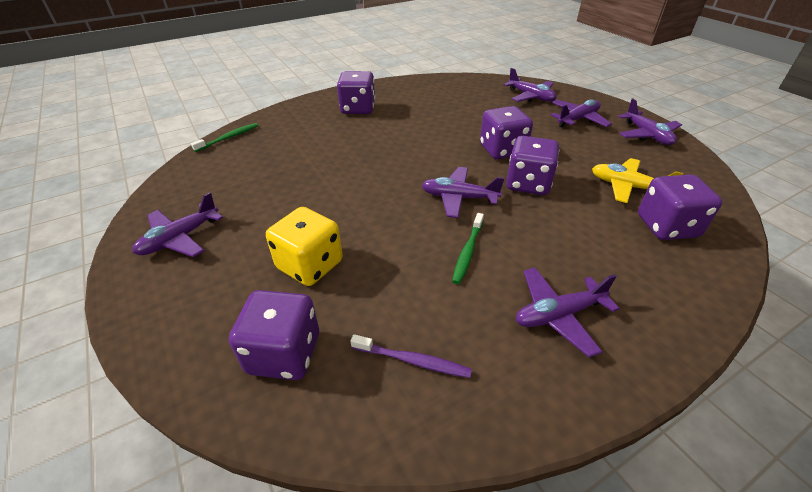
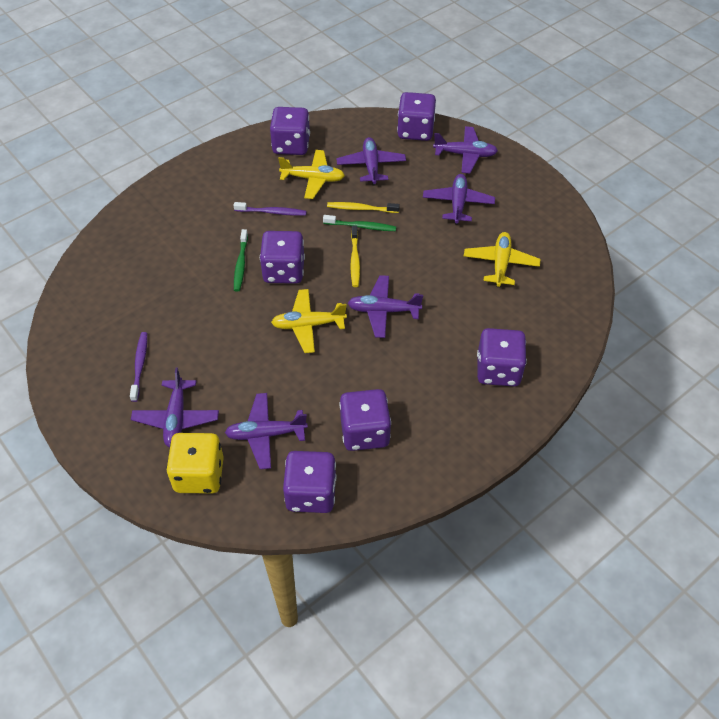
purple dice: 5 -> 6
purple toothbrush: 1 -> 2
yellow plane: 1 -> 3
yellow toothbrush: 0 -> 2

